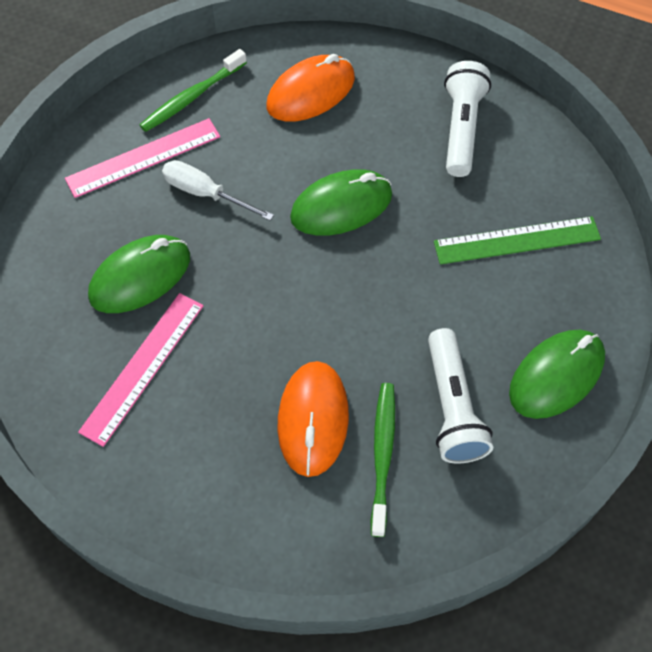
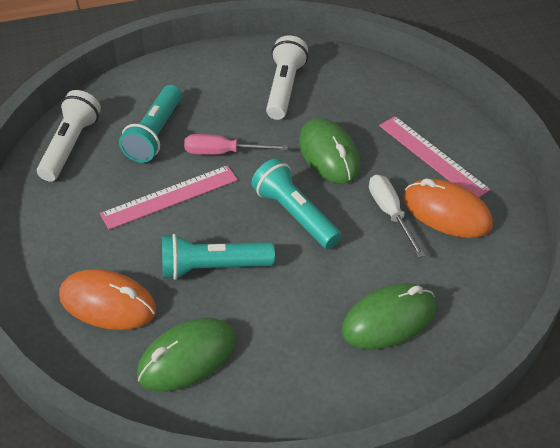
green ruler: 1 -> 0
green toothbrush: 2 -> 0
pink screwdriver: 0 -> 1
turquoise flashlight: 0 -> 3

